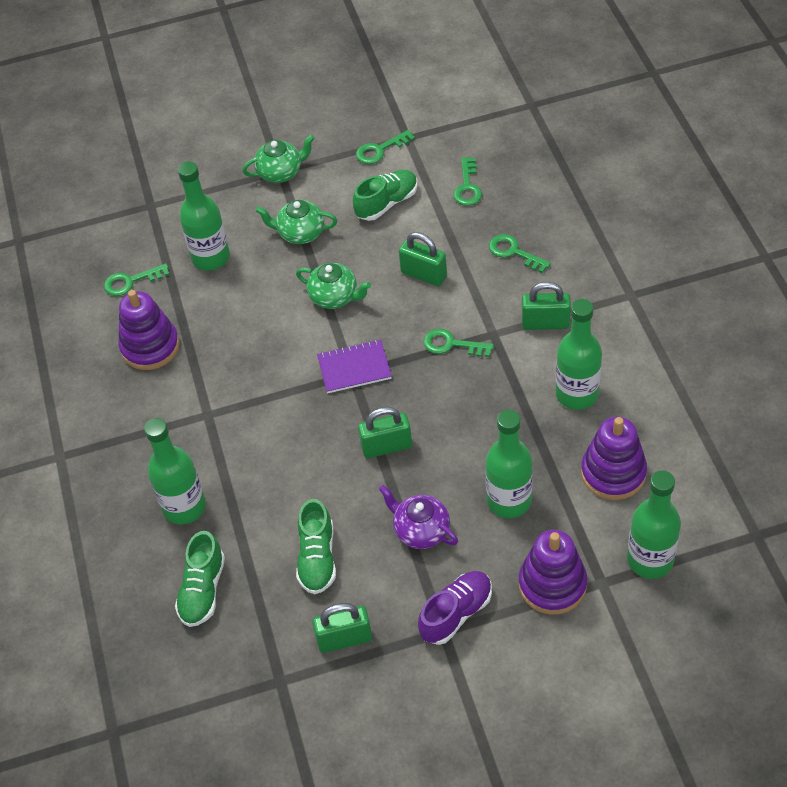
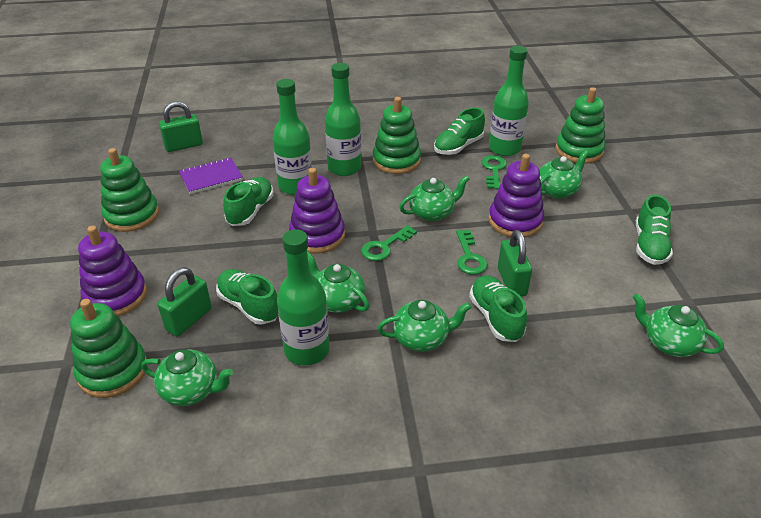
green bottle: 5 -> 4
green key: 5 -> 3
green padlock: 4 -> 3
green shoe: 3 -> 5
green stacking toy: 0 -> 4
green teapot: 3 -> 6
purple shoe: 1 -> 0
purple teapot: 1 -> 0

